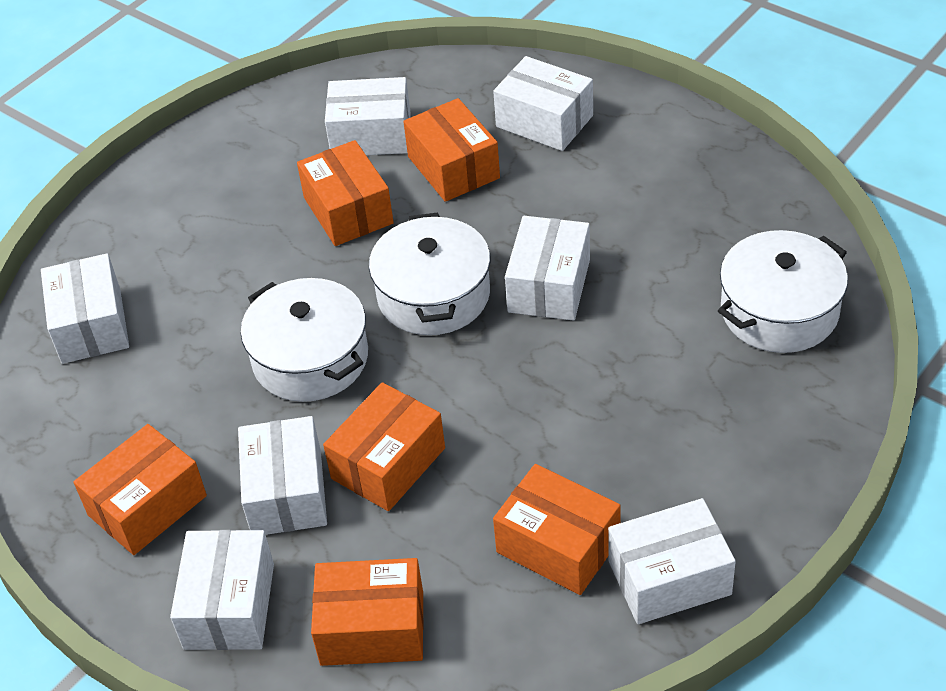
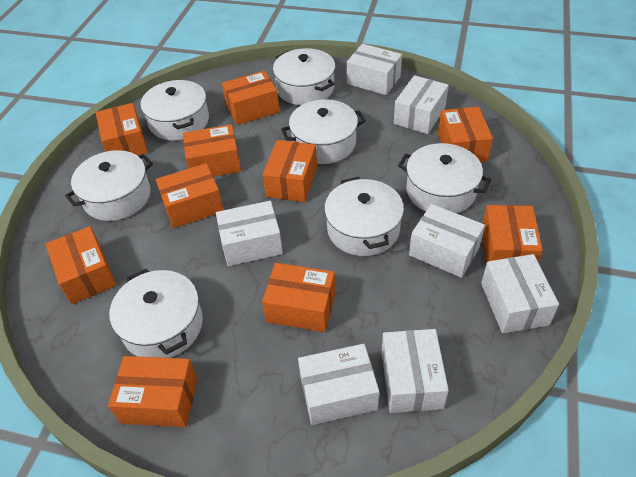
orange box: 6 -> 10
white pot: 3 -> 7

